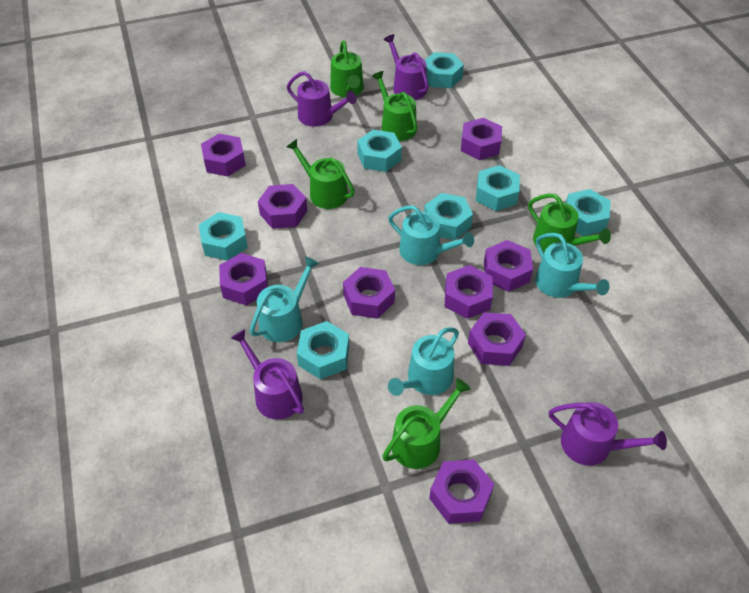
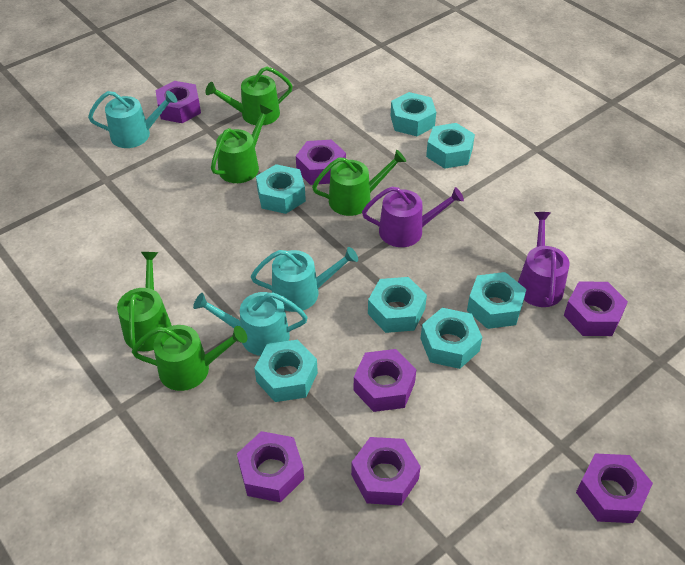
purple nut: 9 -> 7
purple watering can: 4 -> 2
turquoise watering can: 4 -> 3

